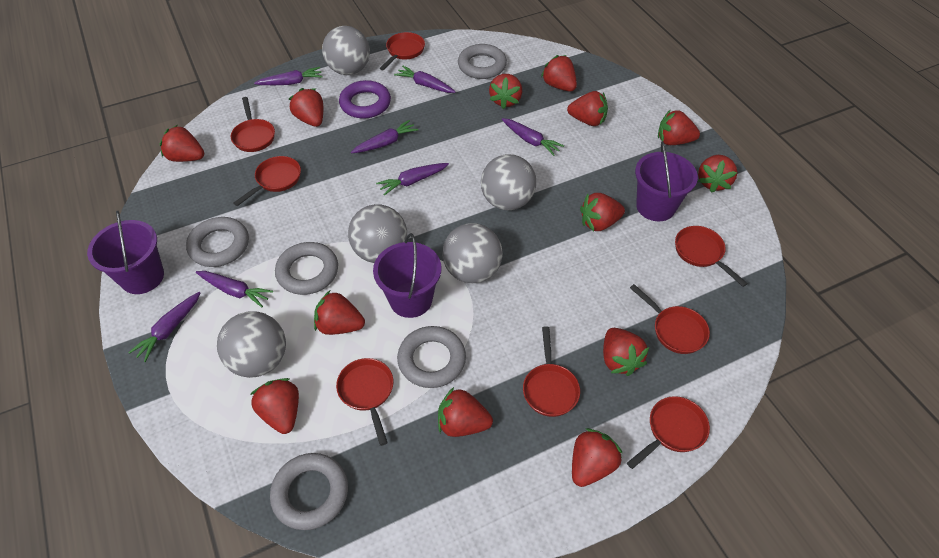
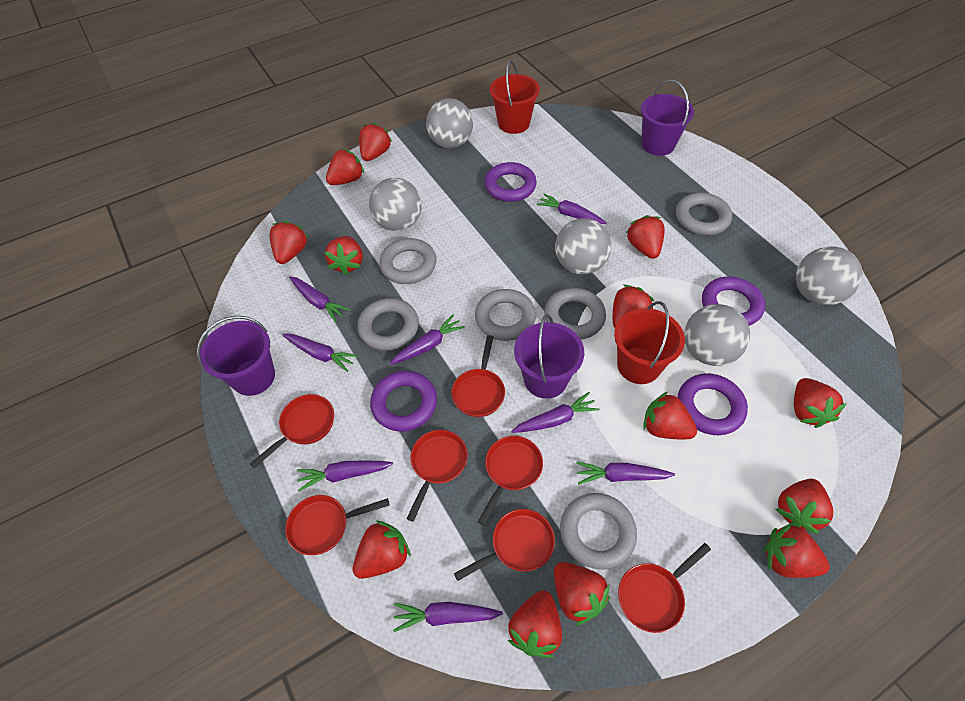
grey ring: 5 -> 6
purple carrot: 7 -> 8
purple ring: 1 -> 4
red bucket: 0 -> 2
red pan: 8 -> 7

